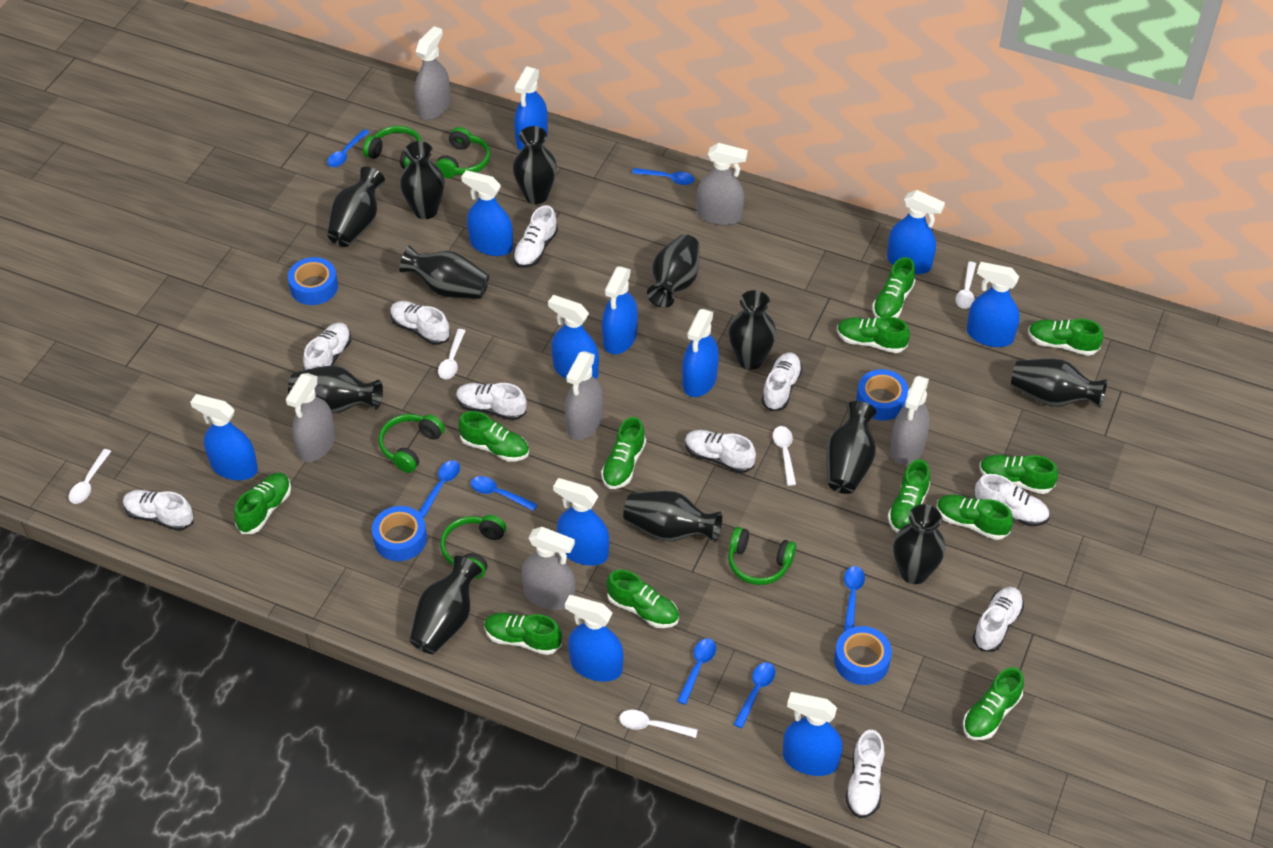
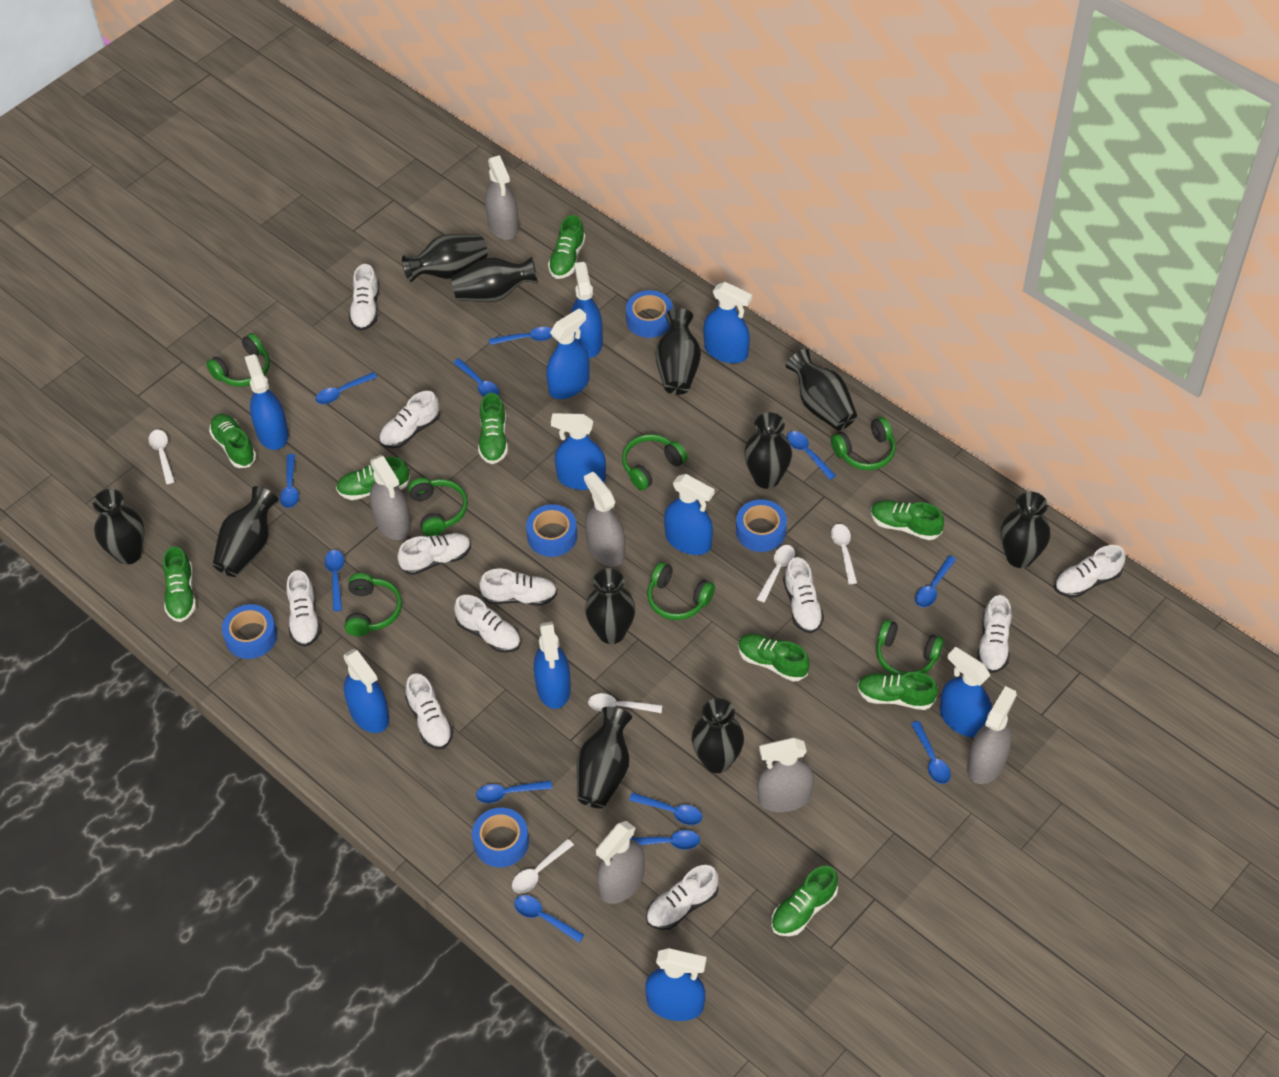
black vase: 12 -> 11
blue spoon: 7 -> 12
blue spray bottle: 11 -> 10
blue tape: 4 -> 5
green headphones: 5 -> 7
green shoe: 12 -> 9
white shoe: 10 -> 11

